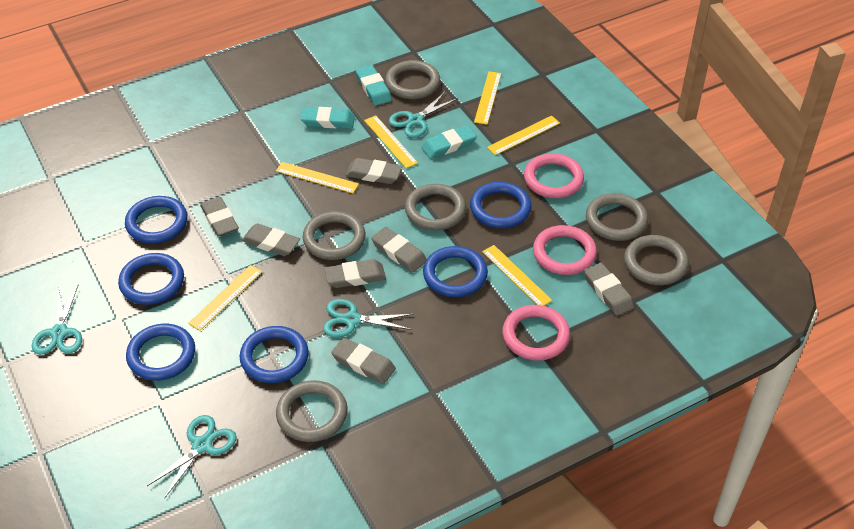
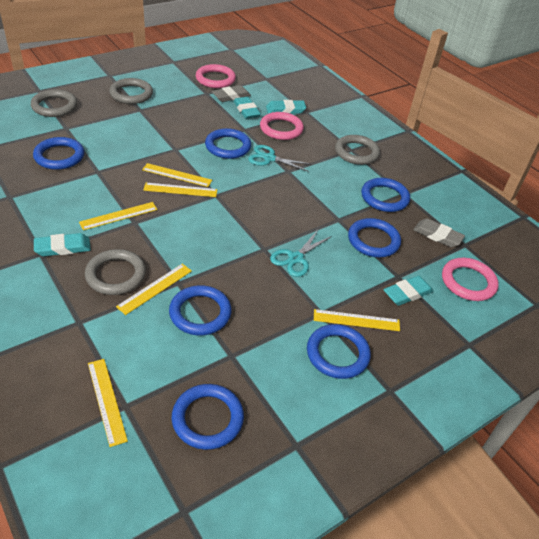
blue ring: 6 -> 7
grey eraser: 7 -> 2
grey ring: 6 -> 4
turquoise eraser: 3 -> 4
turquoise scissors: 4 -> 2

